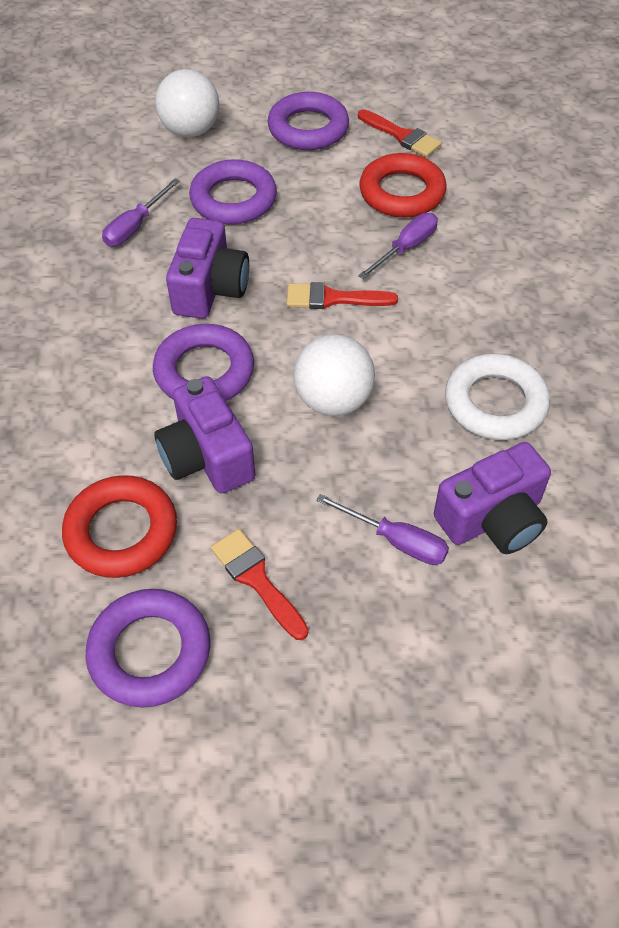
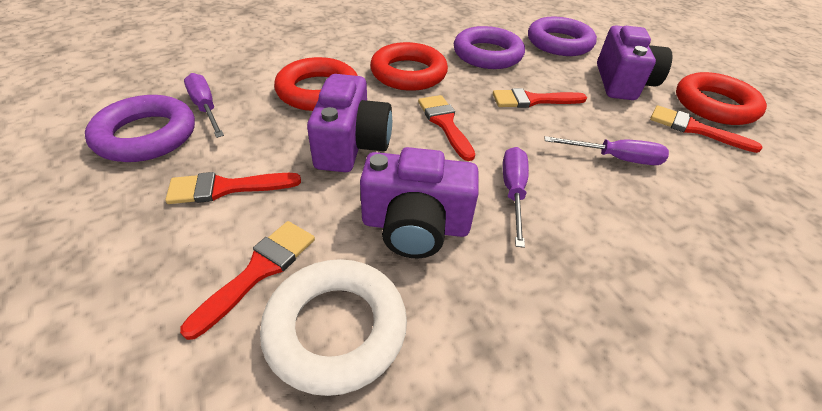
purple ring: 4 -> 3
red brush: 3 -> 5
red ring: 2 -> 3
white ball: 2 -> 0

